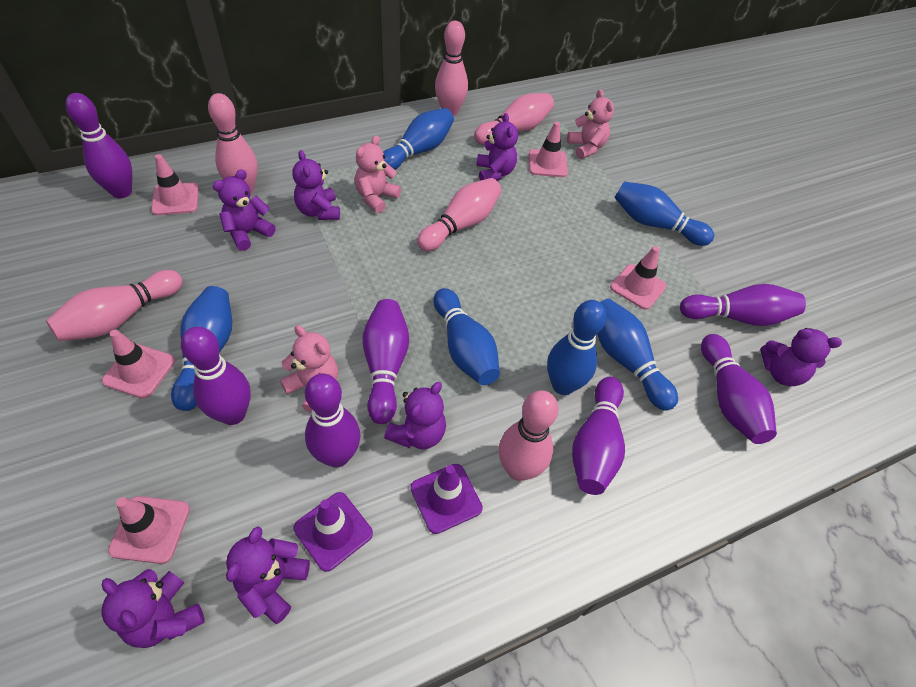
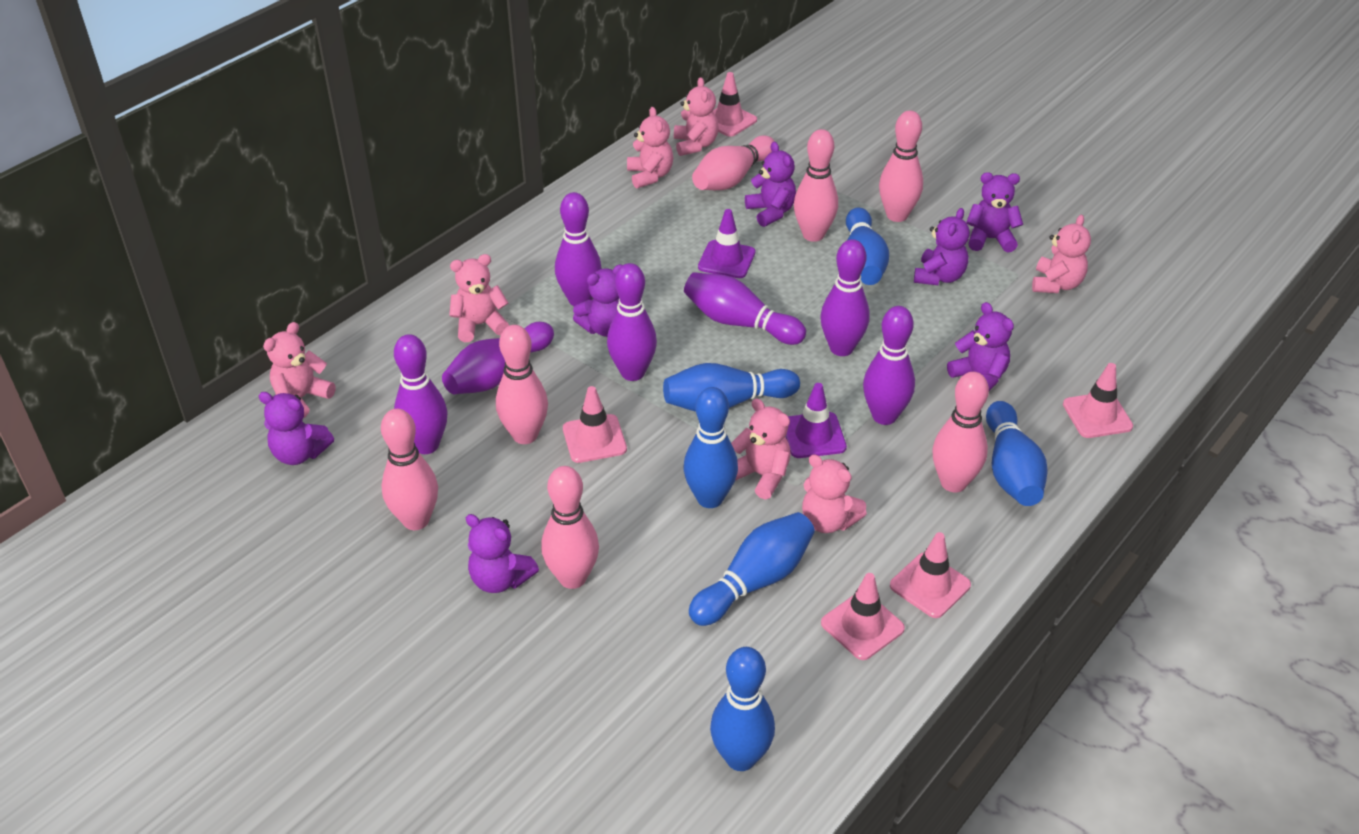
pink bowling pin: 6 -> 7
pink teddy bear: 3 -> 7

